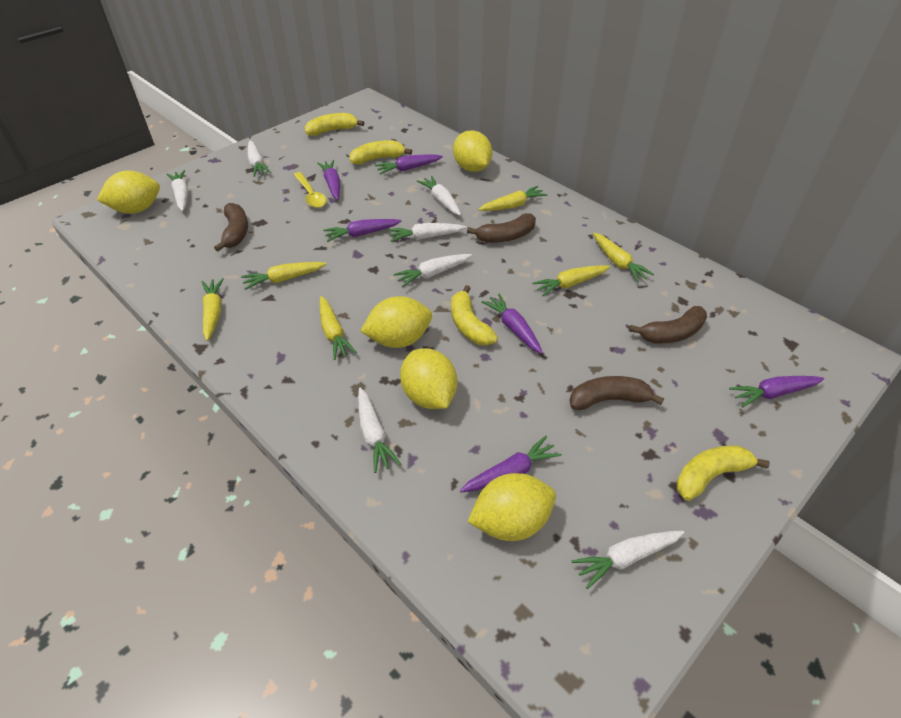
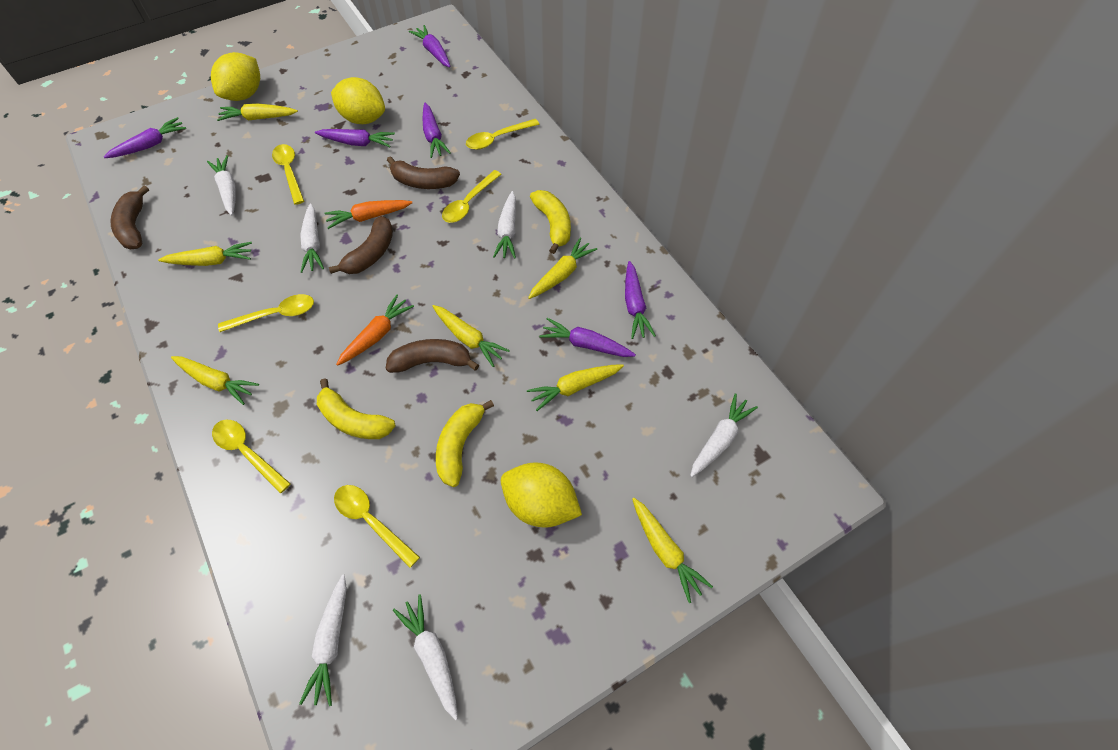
orange carrot: 0 -> 2
white carrot: 7 -> 6
yellow banana: 4 -> 3
yellow carrot: 6 -> 7
yellow lemon: 5 -> 3
yellow spoon: 1 -> 6

